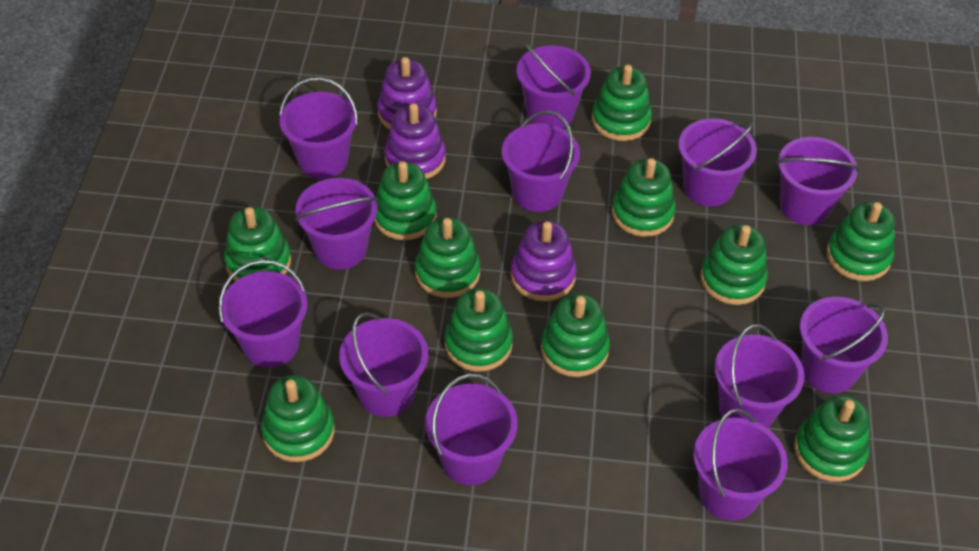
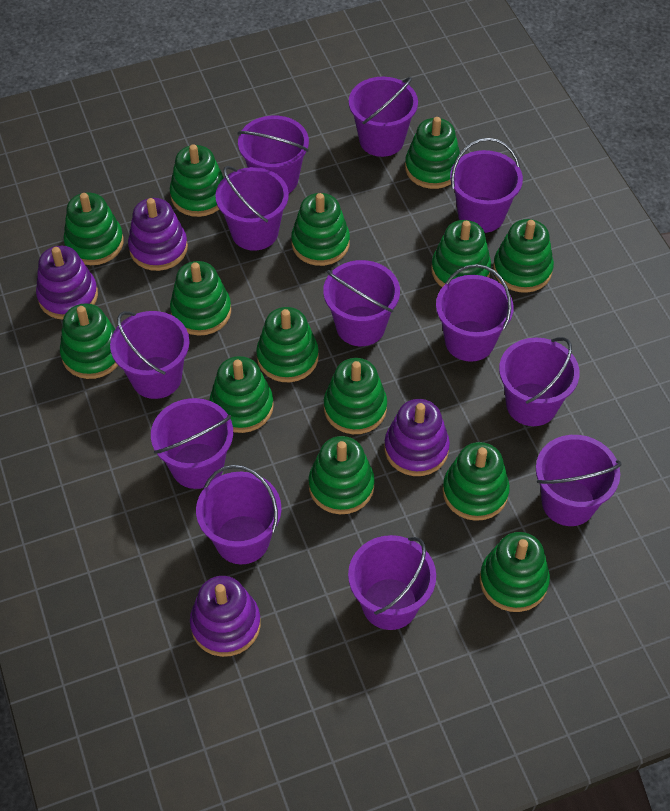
green stacking toy: 11 -> 14
purple stacking toy: 3 -> 4

